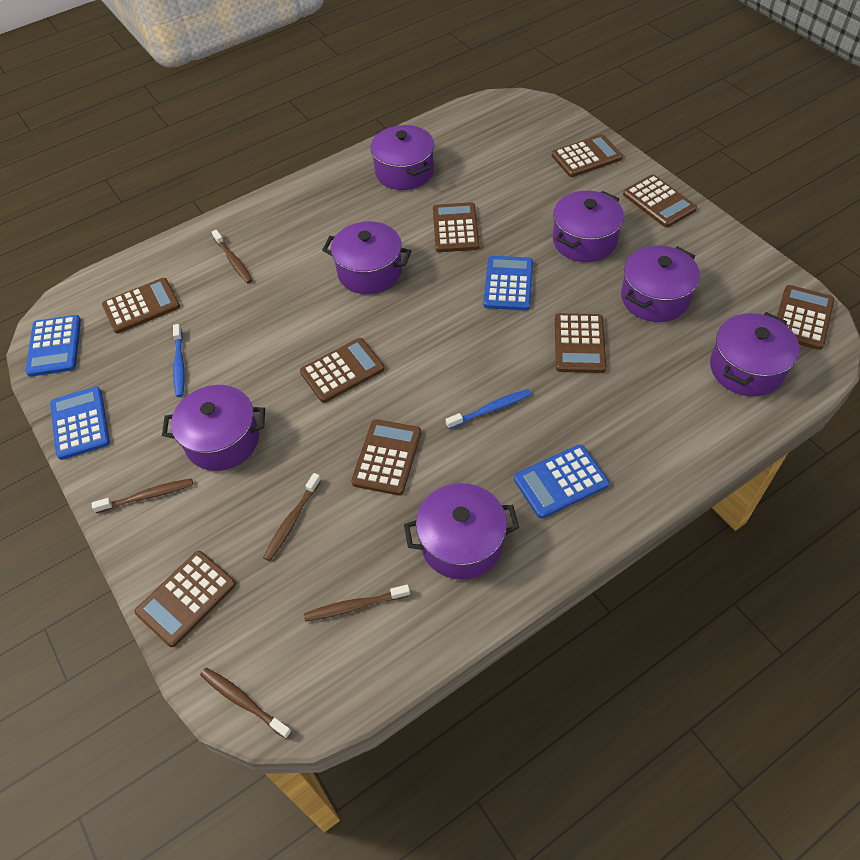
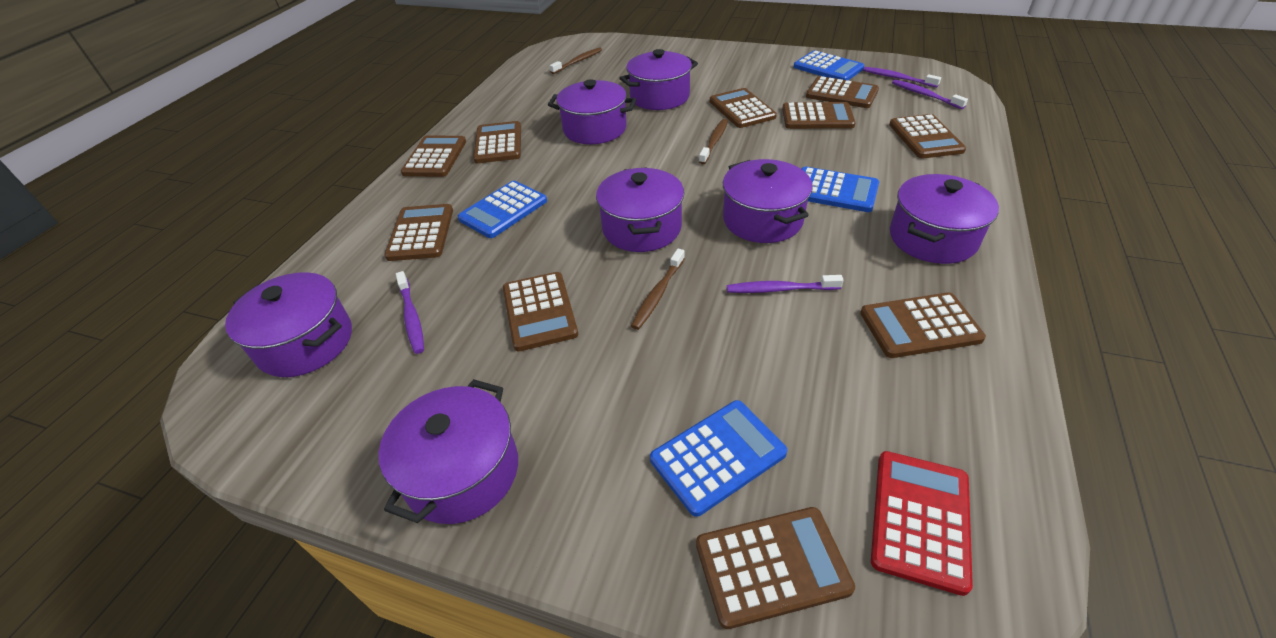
blue toothbrush: 2 -> 0
brown calculator: 9 -> 10
brown toothbrush: 5 -> 3
purple toothbrush: 0 -> 4
red calculator: 0 -> 1

